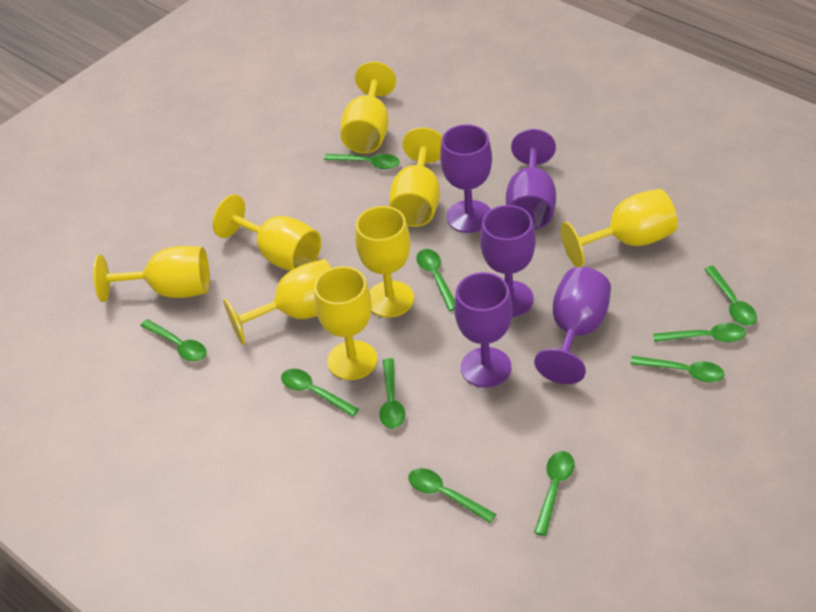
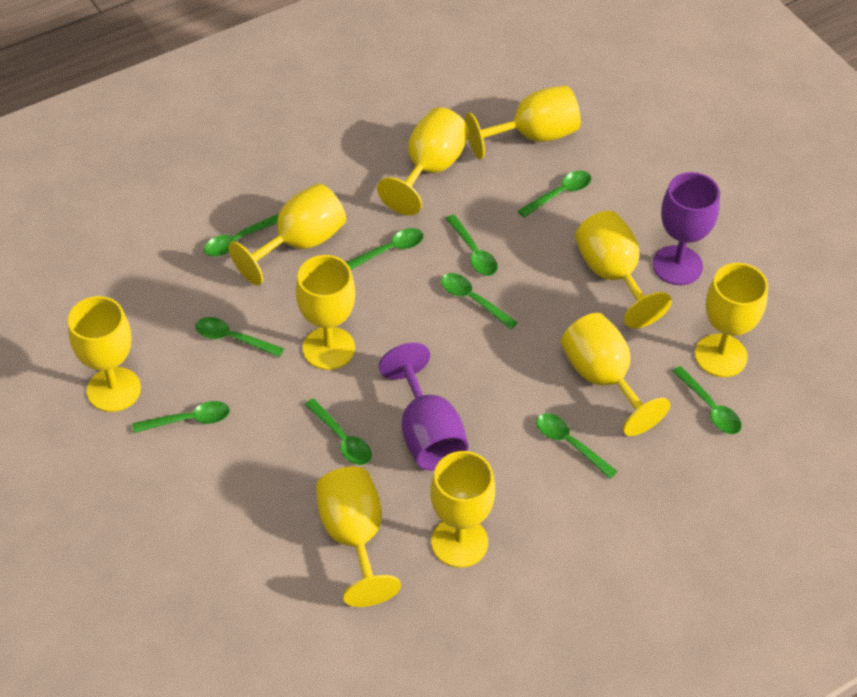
purple goblet: 5 -> 2
yellow goblet: 8 -> 10

